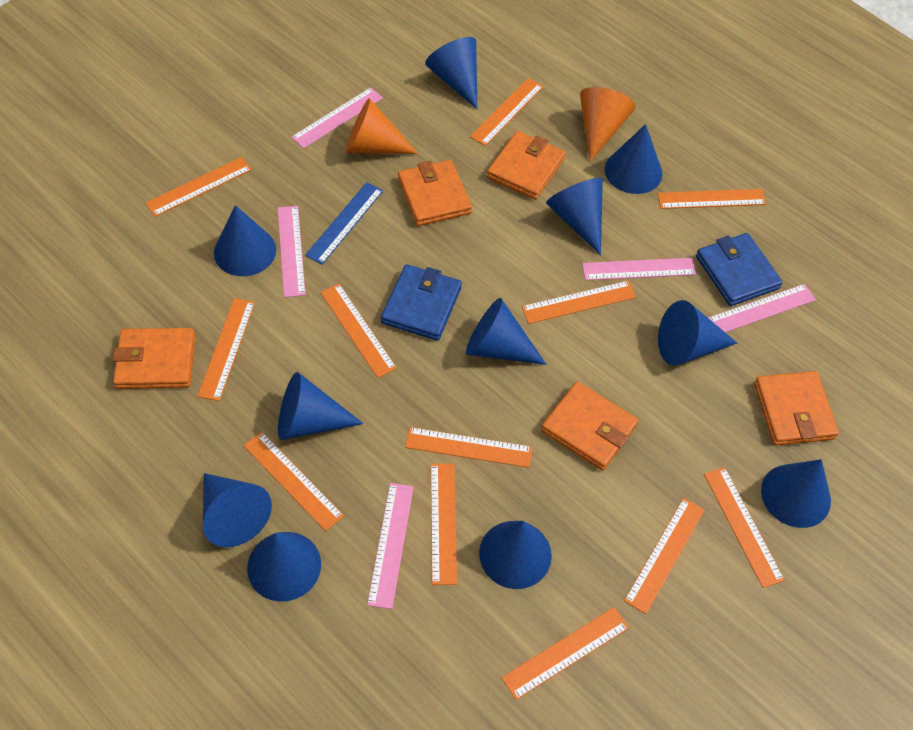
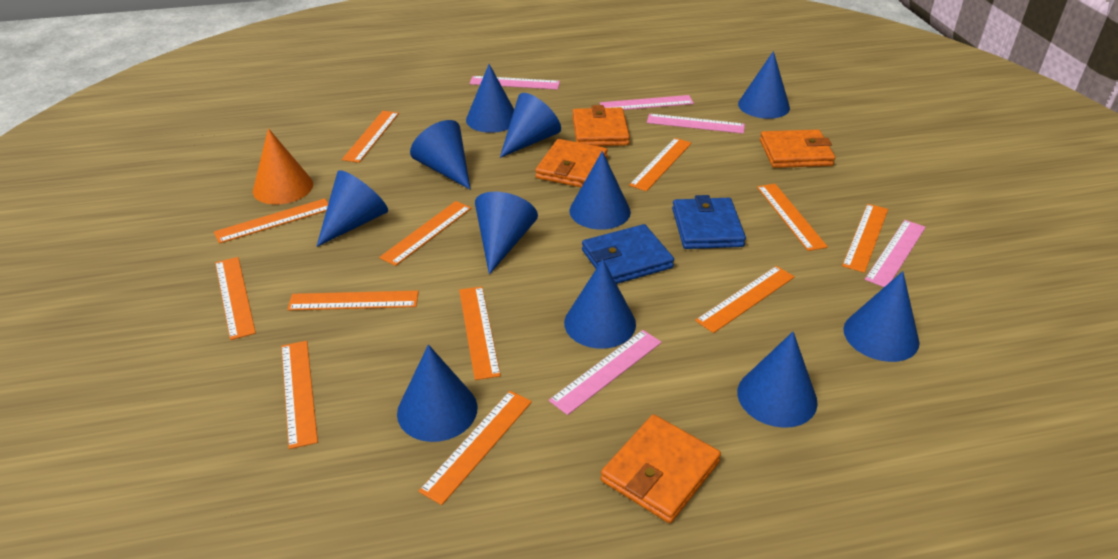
blue ruler: 1 -> 0
orange cone: 2 -> 1
orange wallet: 5 -> 4

